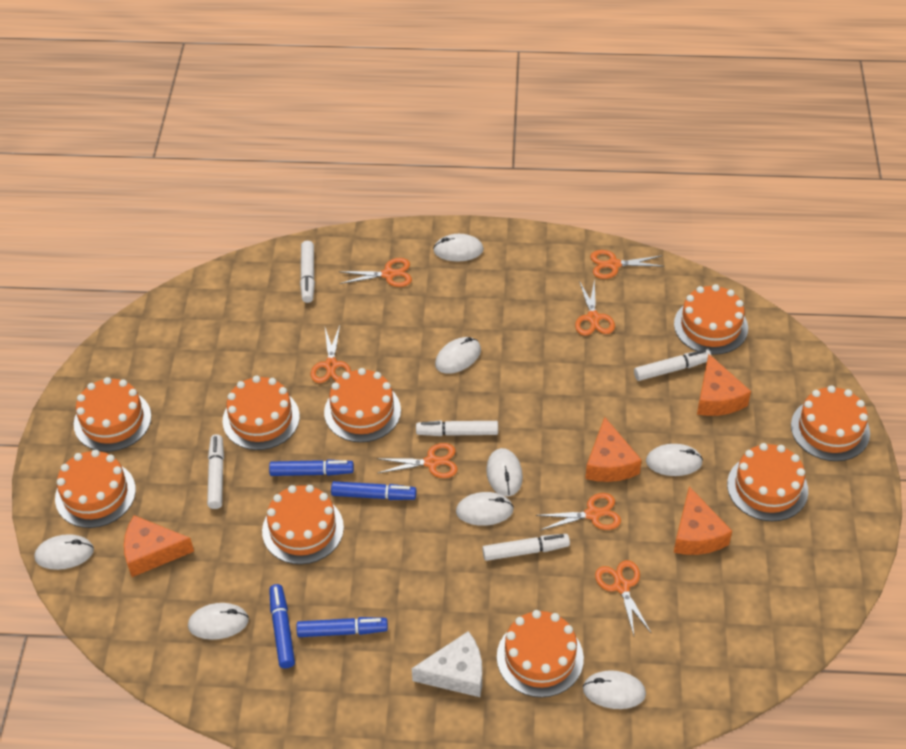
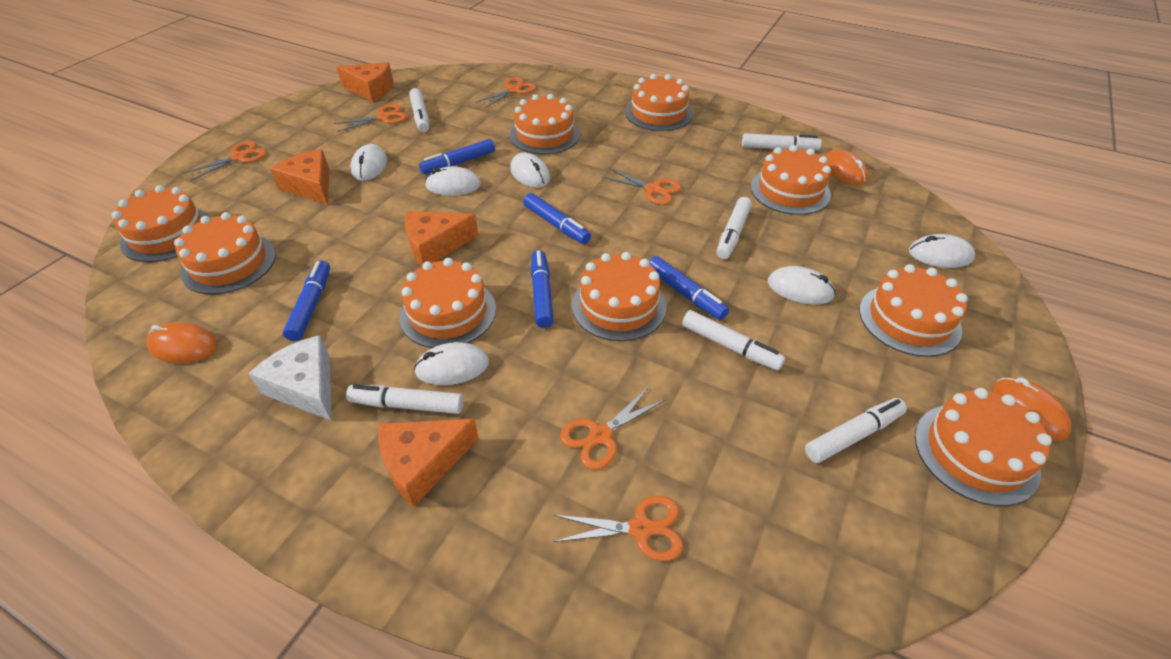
blue marker: 4 -> 5
orange mouse: 0 -> 3
orange scissors: 7 -> 6
white marker: 5 -> 6
white mouse: 8 -> 6

